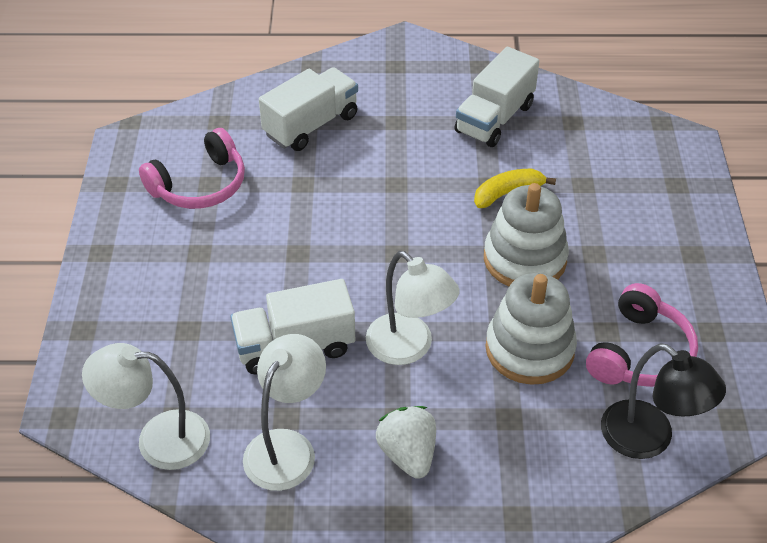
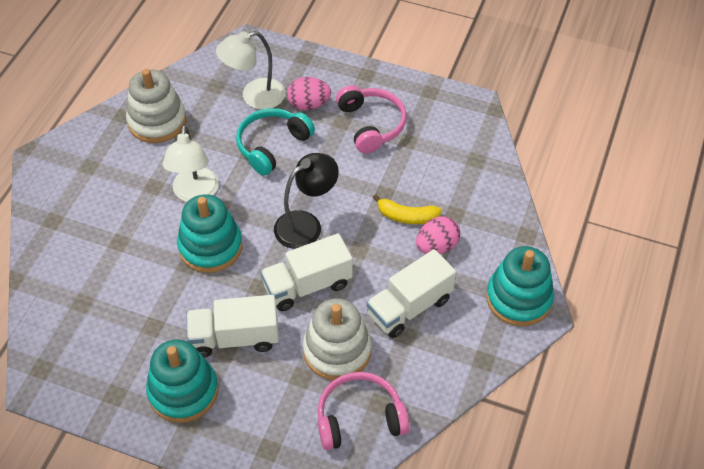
pink egg: 0 -> 2
turquoise headphones: 0 -> 1
turquoise stacking toy: 0 -> 3
white lamp: 3 -> 2
white strawberry: 1 -> 0

